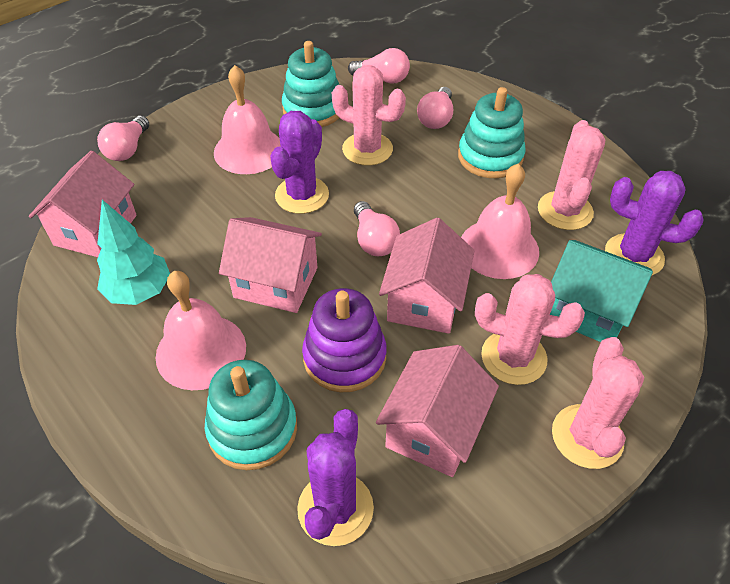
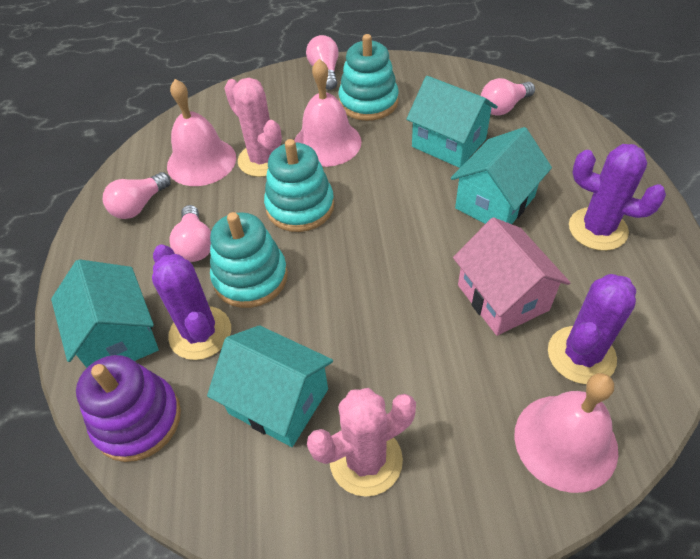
pink cactus: 4 -> 2
pink house: 4 -> 1
turquoise house: 1 -> 4
turquoise tree: 1 -> 0

